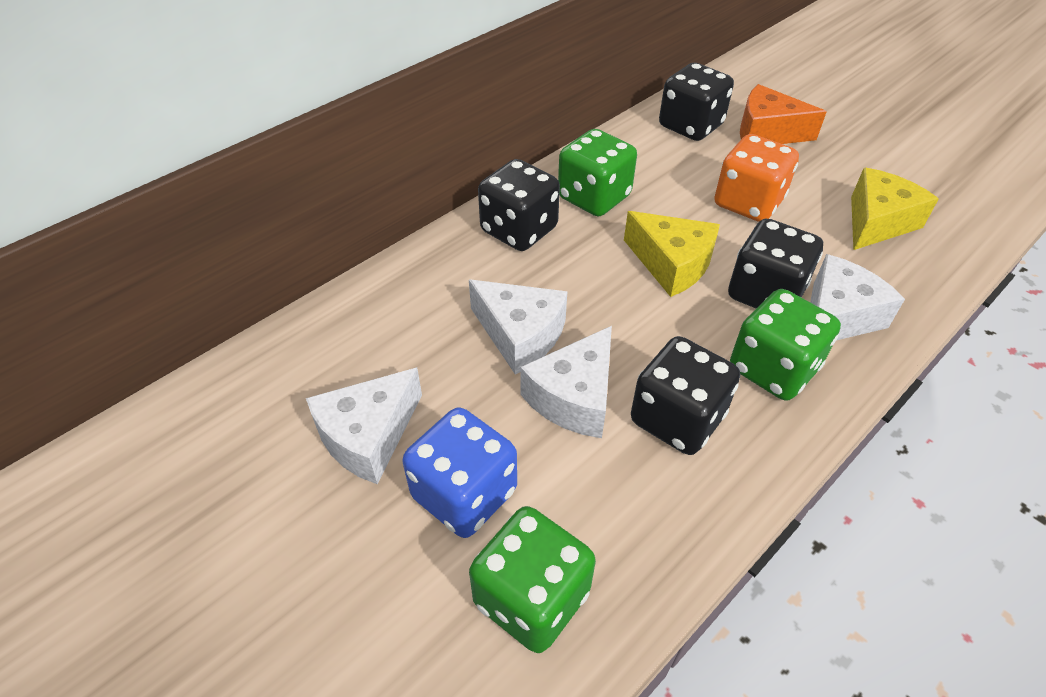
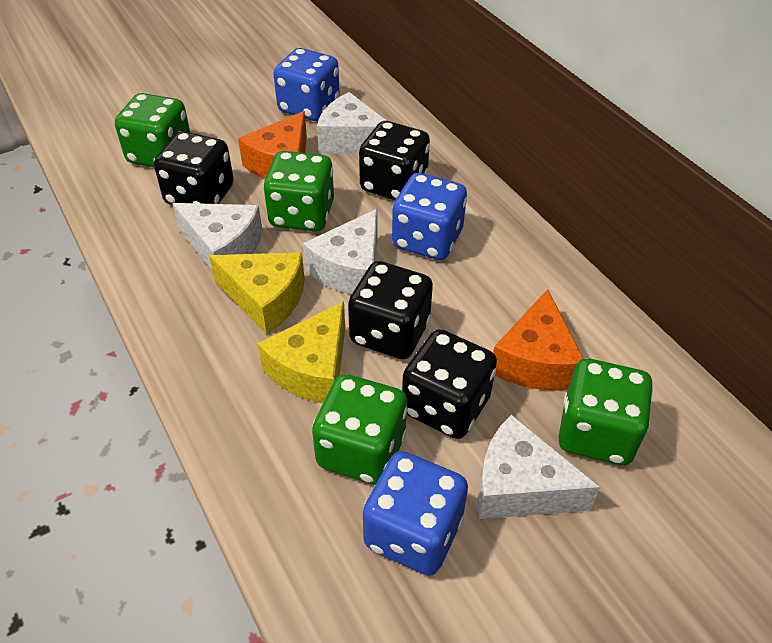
blue dice: 1 -> 3
green dice: 3 -> 4
orange cheese: 1 -> 2
orange dice: 1 -> 0

